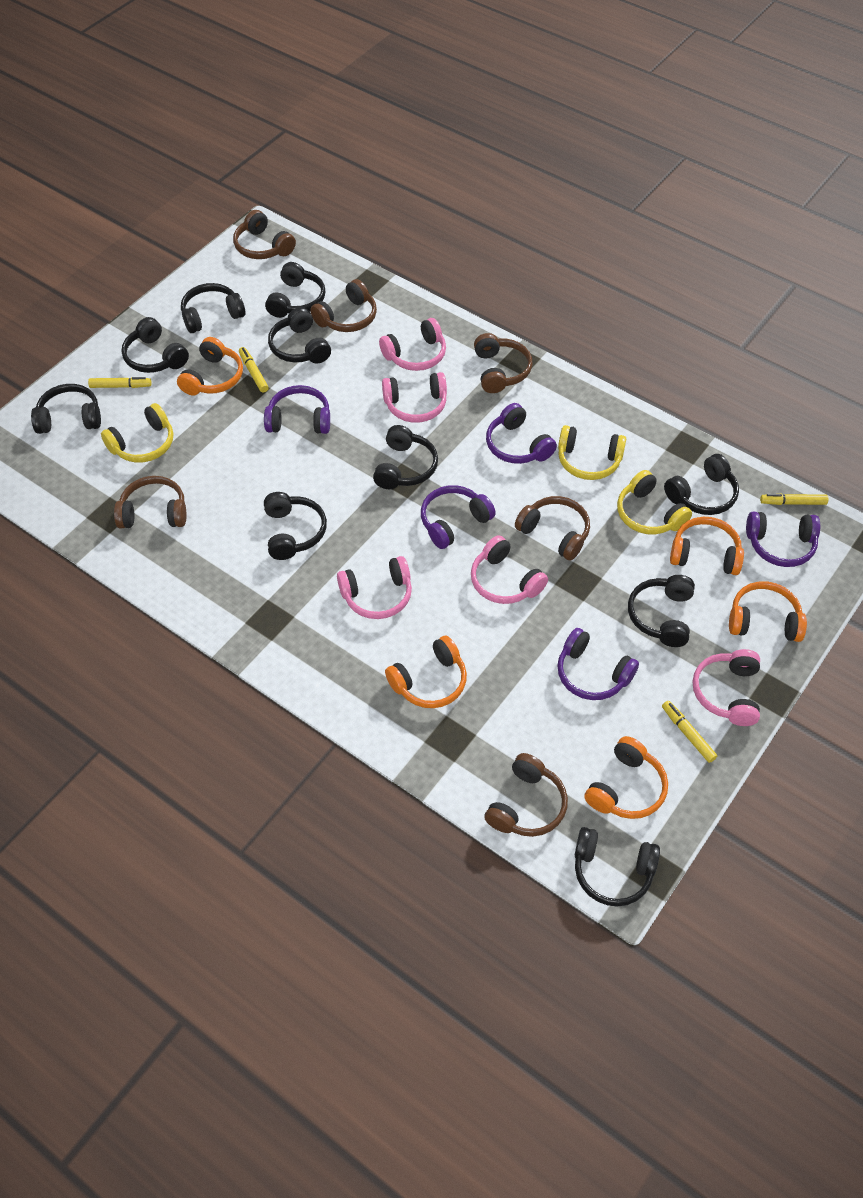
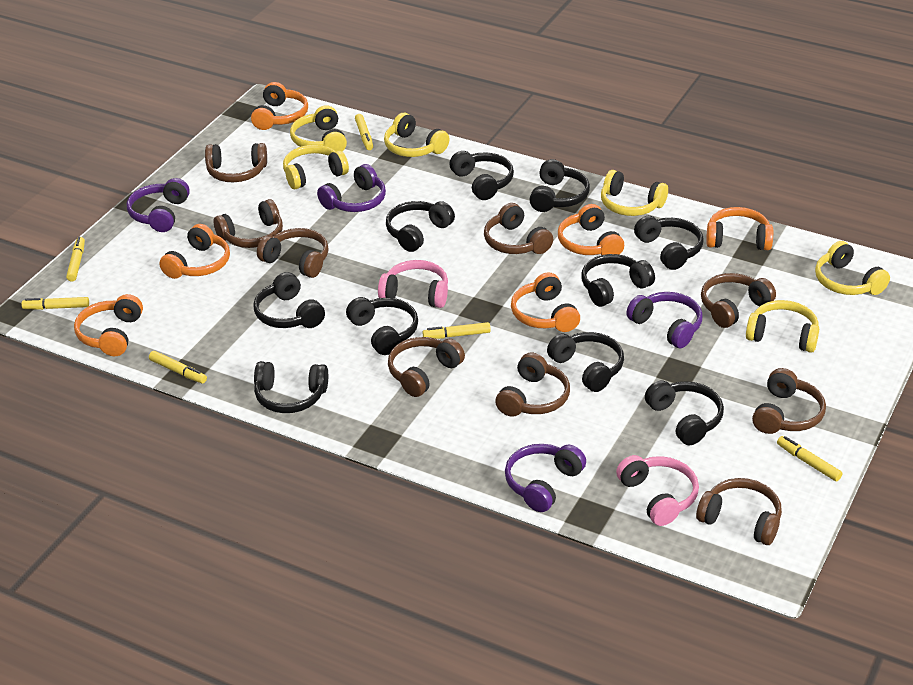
brown headphones: 6 -> 9
orange headphones: 5 -> 6
pink headphones: 5 -> 2
purple headphones: 5 -> 4
yellow headphones: 3 -> 6
yellow marker: 4 -> 6

